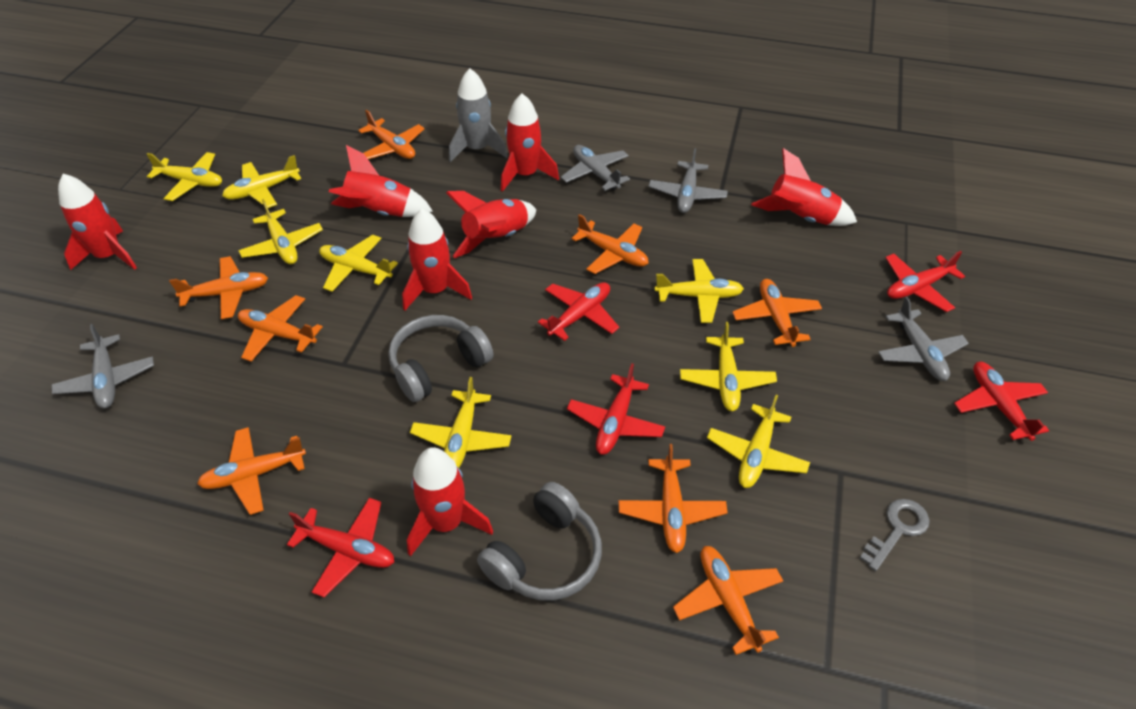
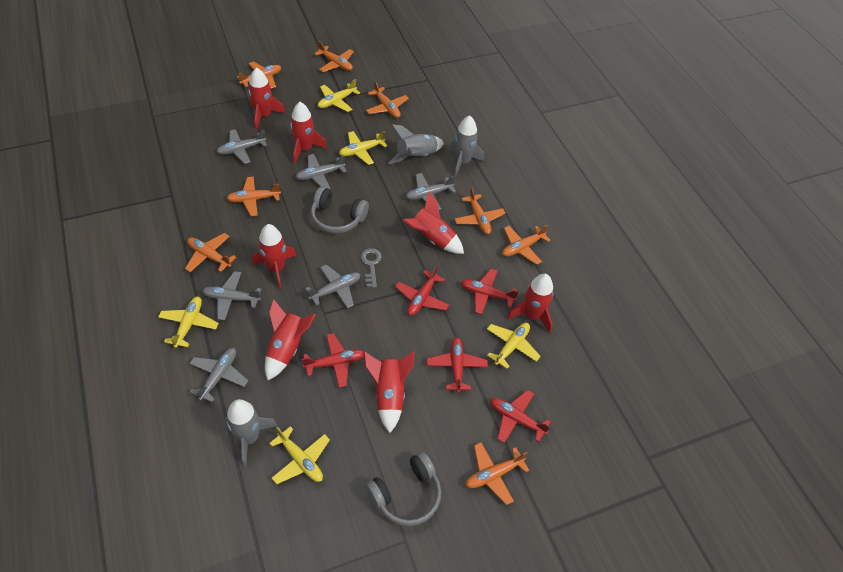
grey plane: 4 -> 6
grey rocket: 1 -> 3
yellow plane: 8 -> 5

